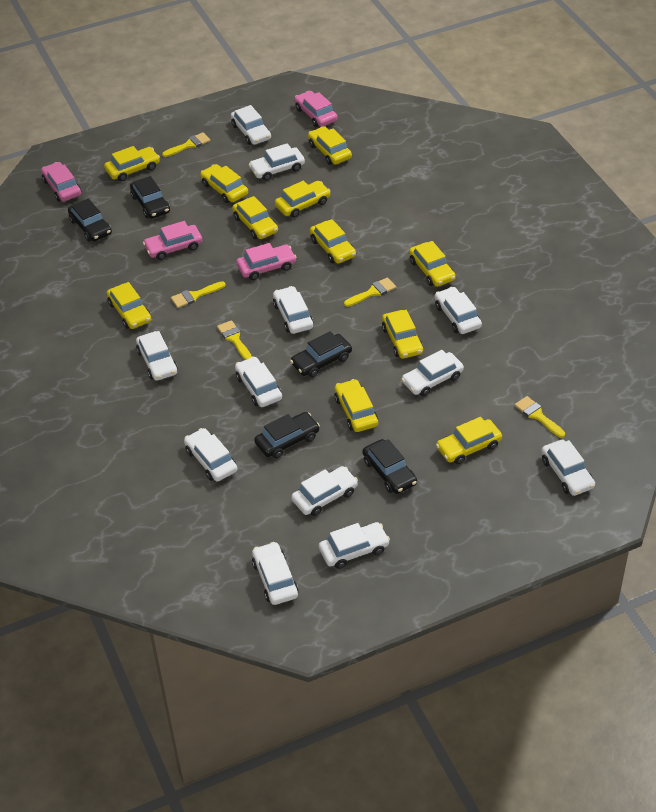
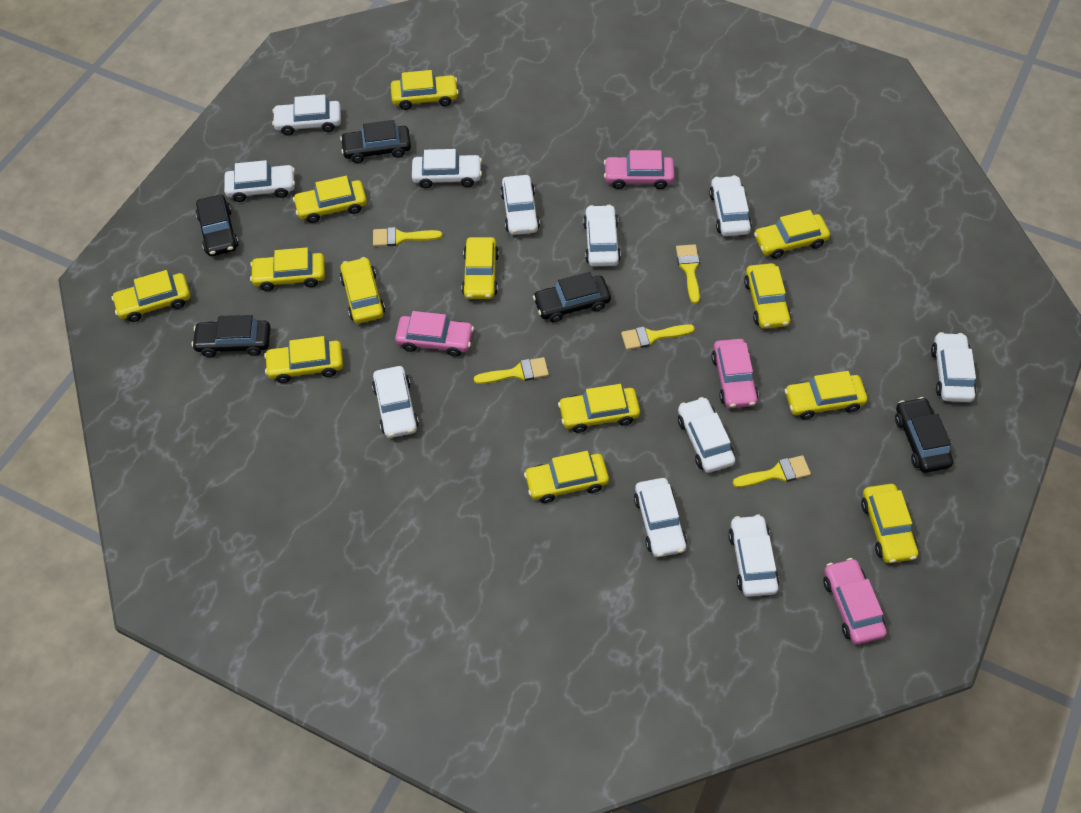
white car: 12 -> 11
yellow car: 11 -> 13

